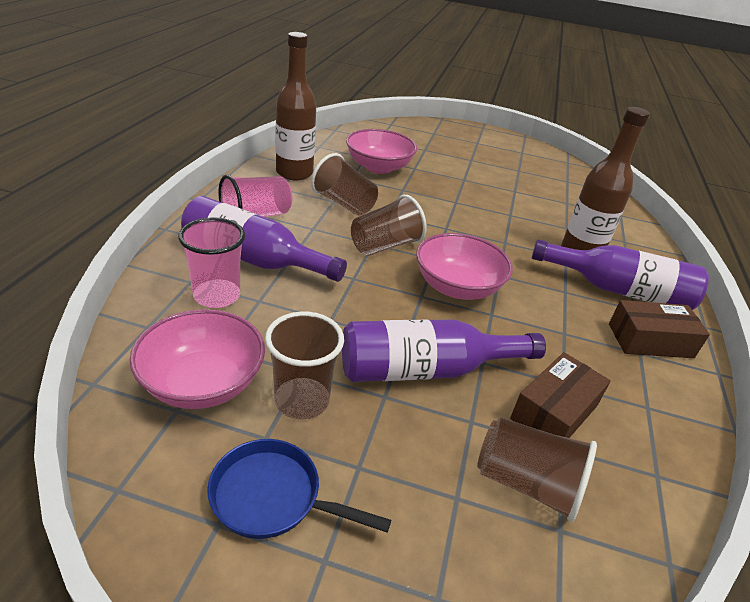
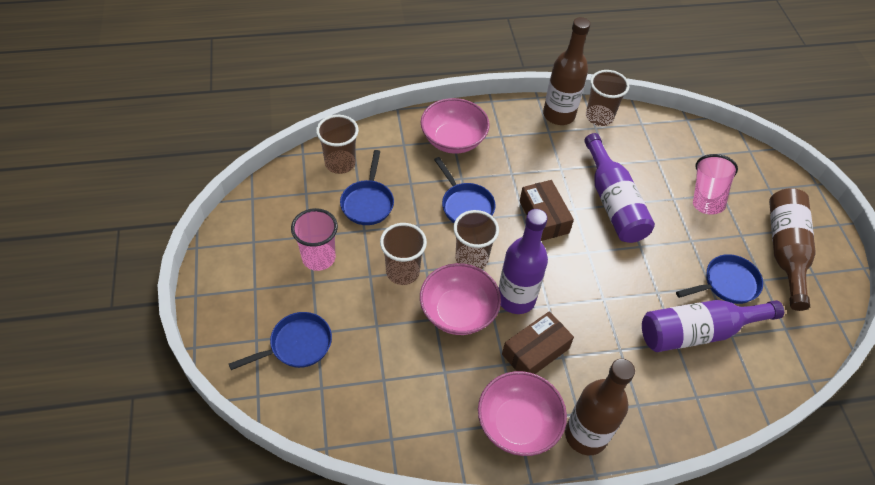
blue pan: 1 -> 4
brown bottle: 2 -> 3

